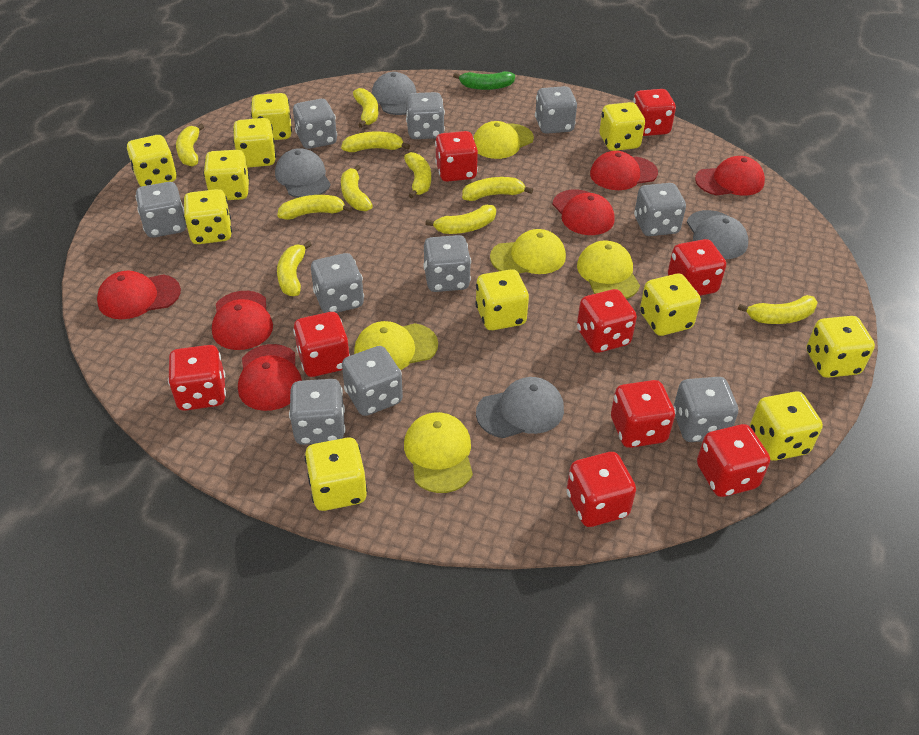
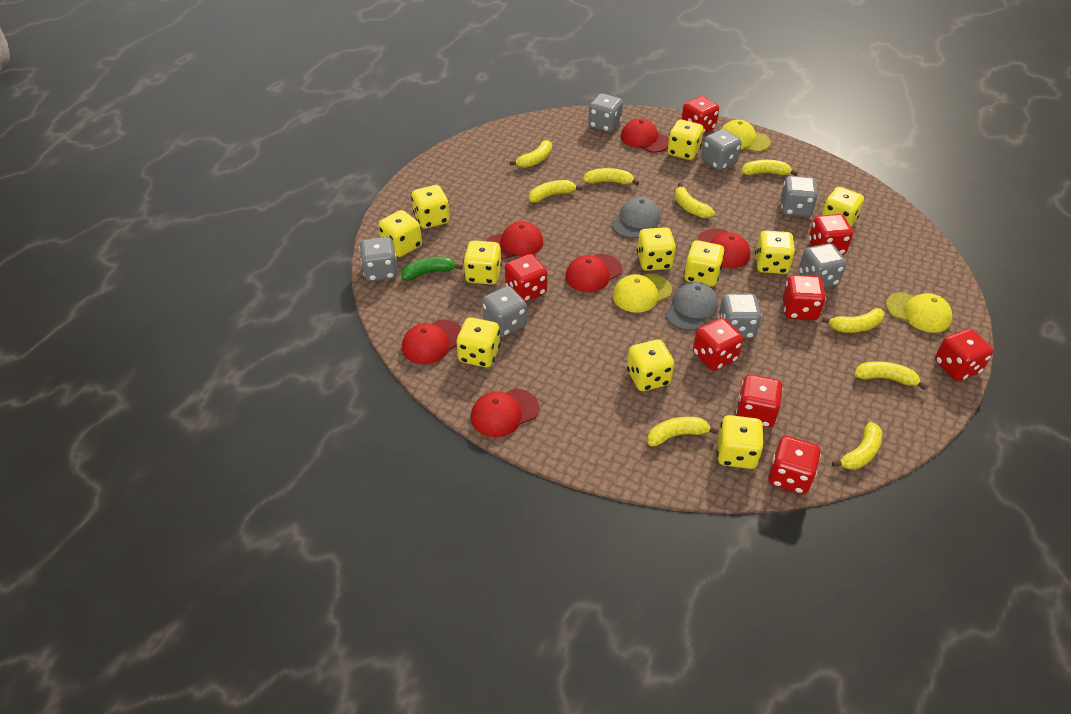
grey cap: 4 -> 2
grey dice: 10 -> 7
red dice: 9 -> 8
yellow banana: 10 -> 9
yellow cap: 5 -> 3

